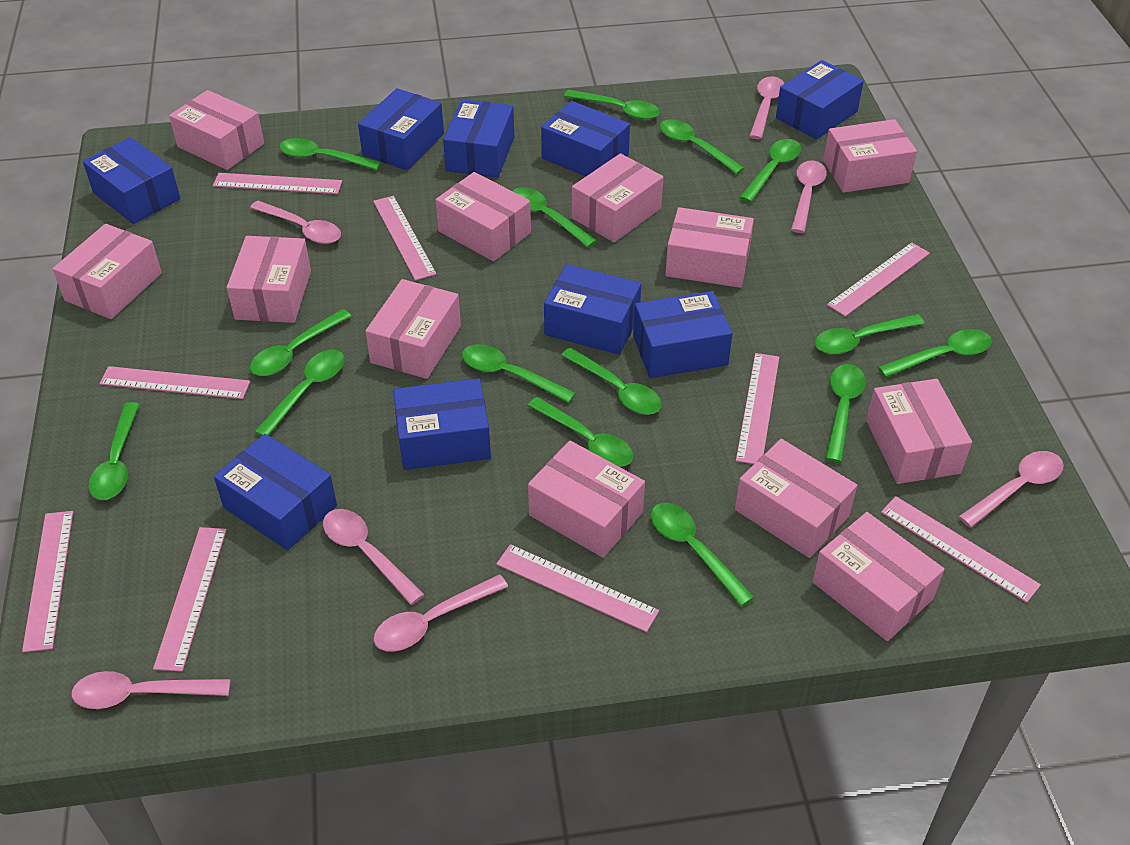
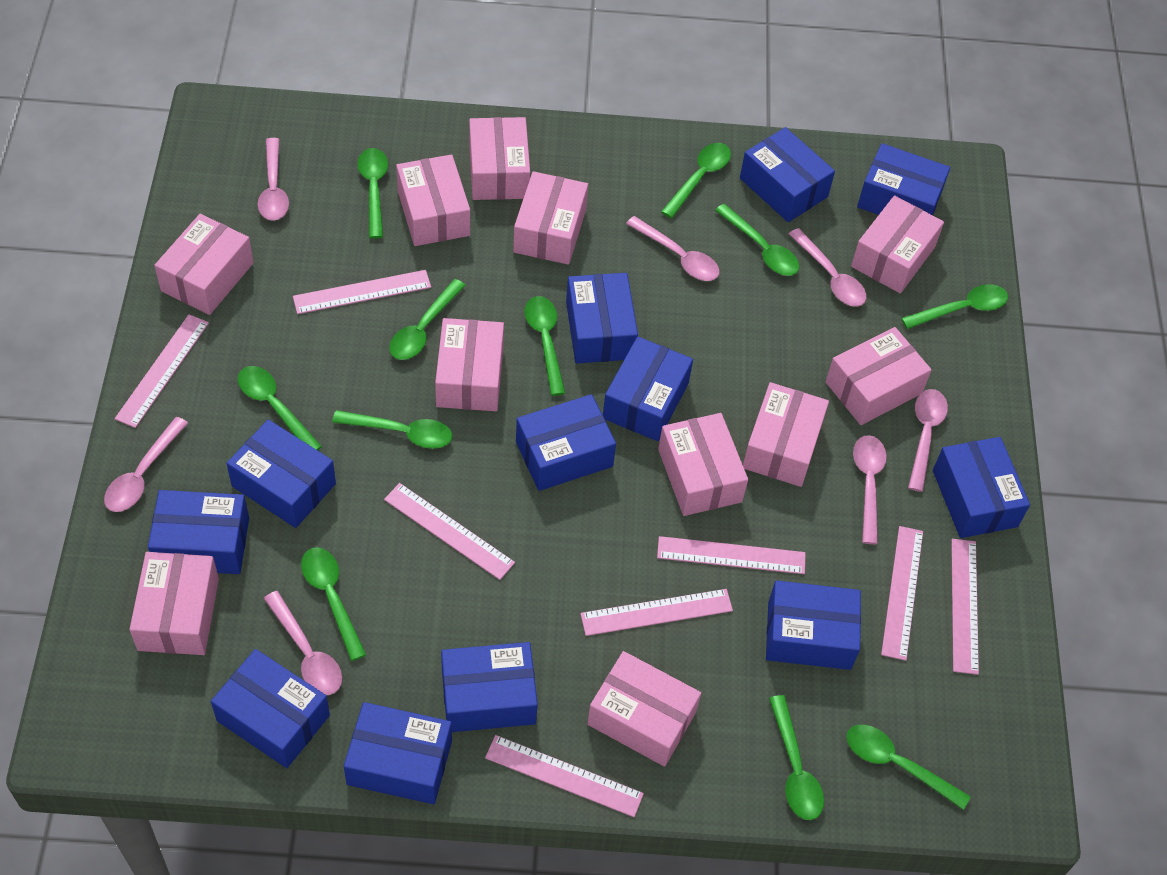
blue box: 9 -> 12
green spoon: 15 -> 11
pink box: 12 -> 11
pink ruler: 9 -> 8

